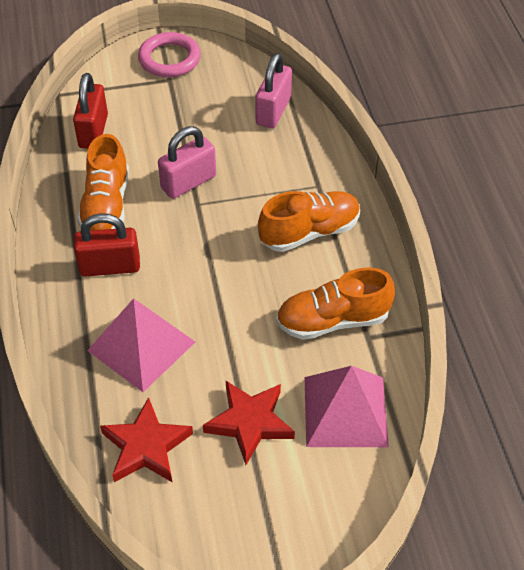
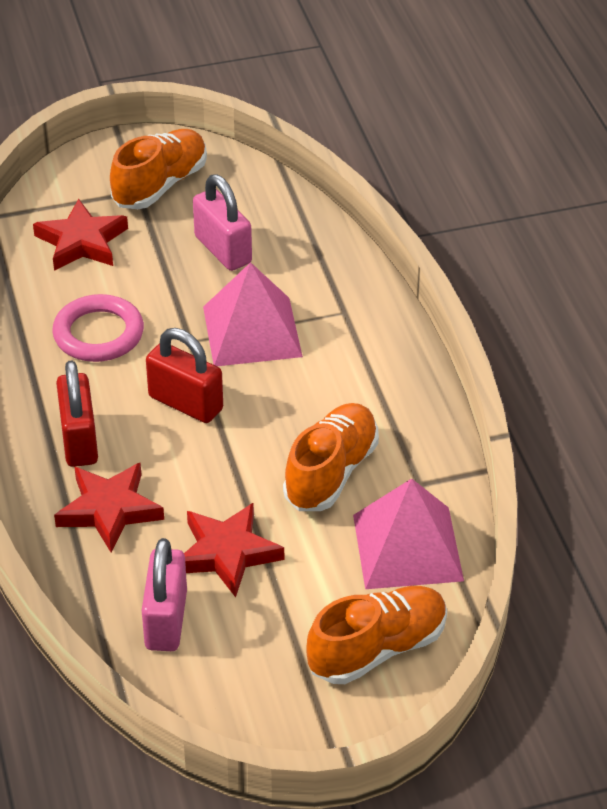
red star: 2 -> 3

